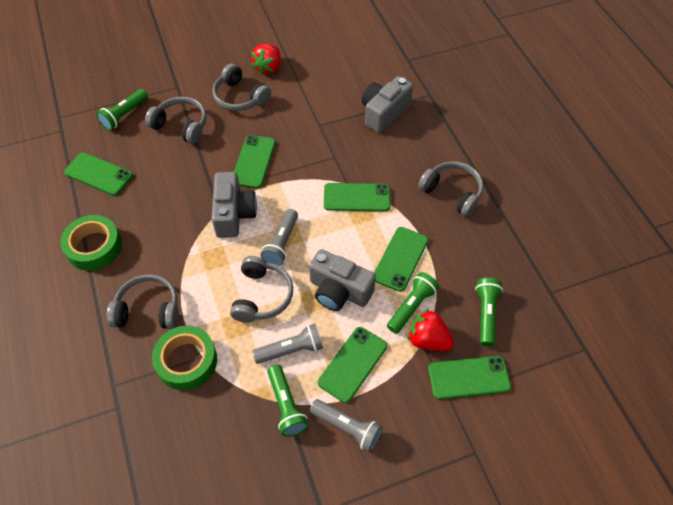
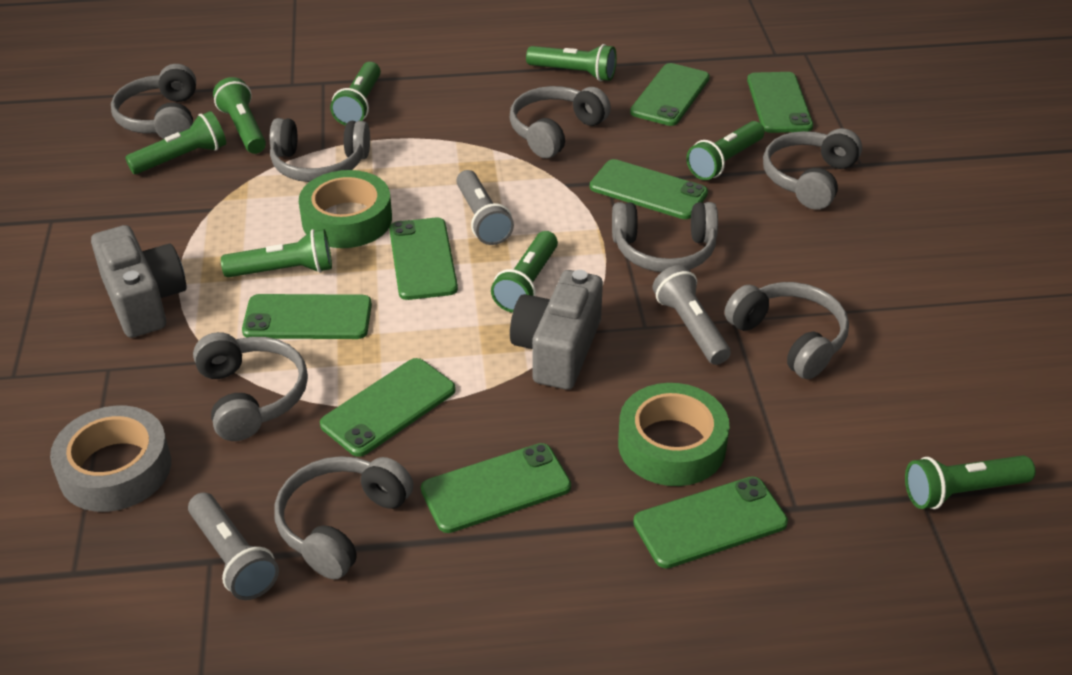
green flashlight: 4 -> 8
green phone: 6 -> 8
grey camera: 3 -> 2
grey headphones: 5 -> 8
grey tape: 0 -> 1
red strawberry: 2 -> 0

